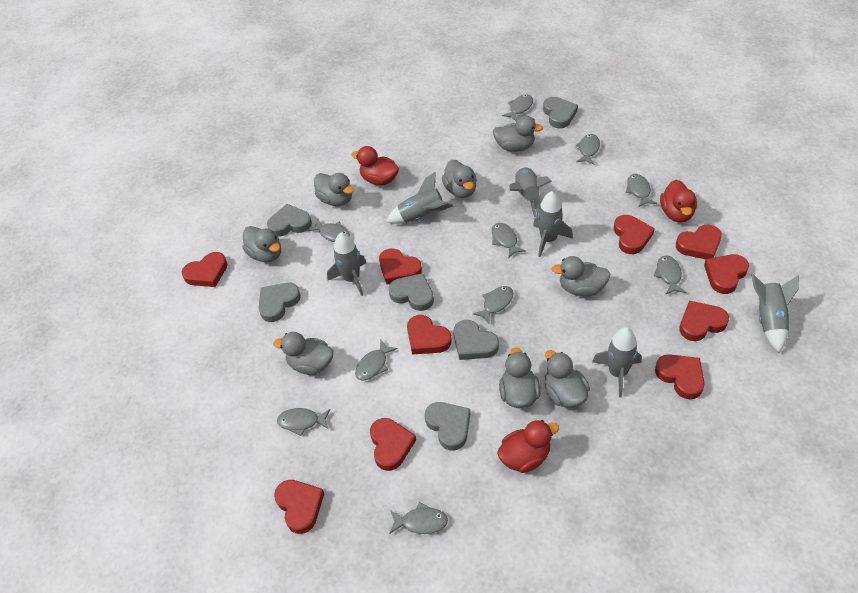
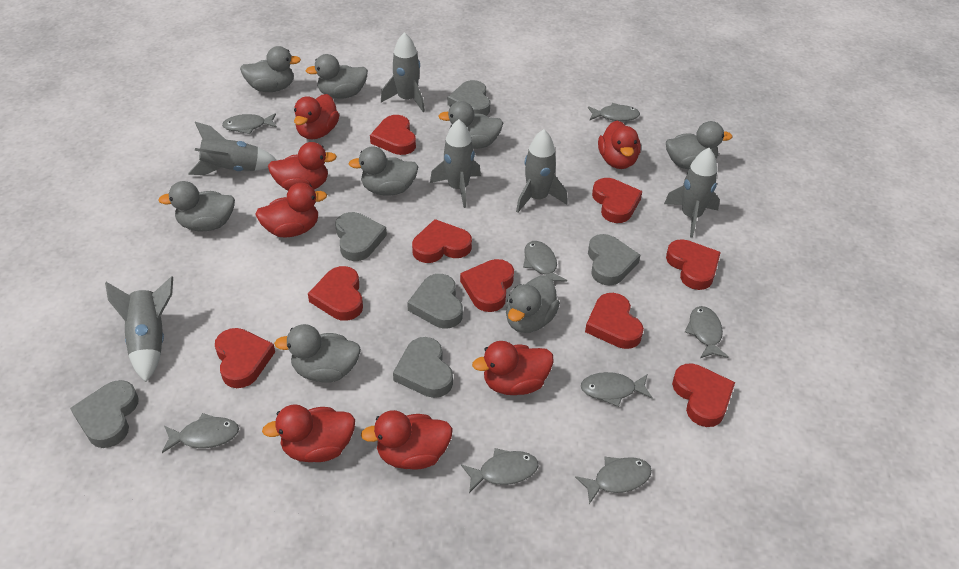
grey fish: 10 -> 8
red duck: 3 -> 7
red heart: 10 -> 9

